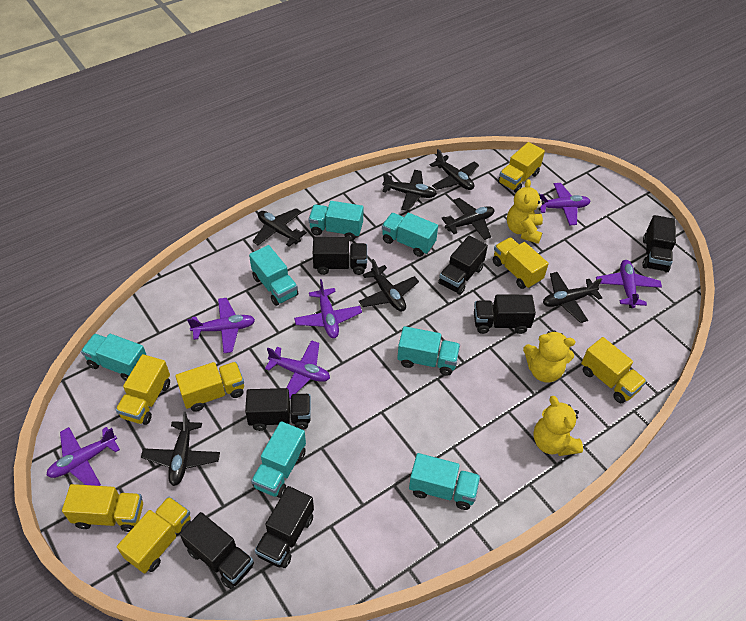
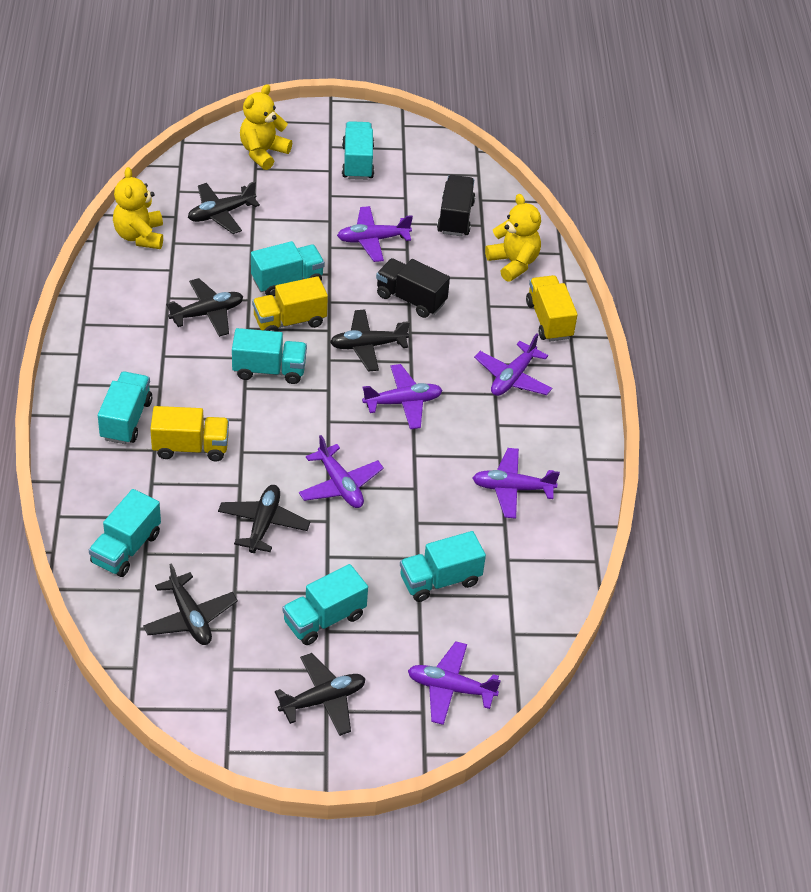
black plane: 7 -> 6
black truck: 7 -> 2
yellow truck: 7 -> 3

